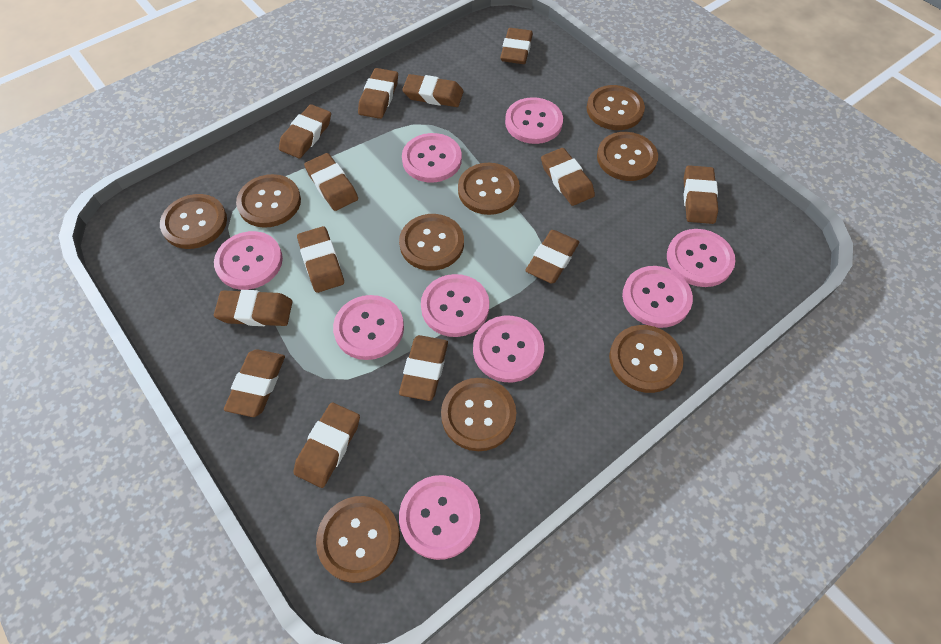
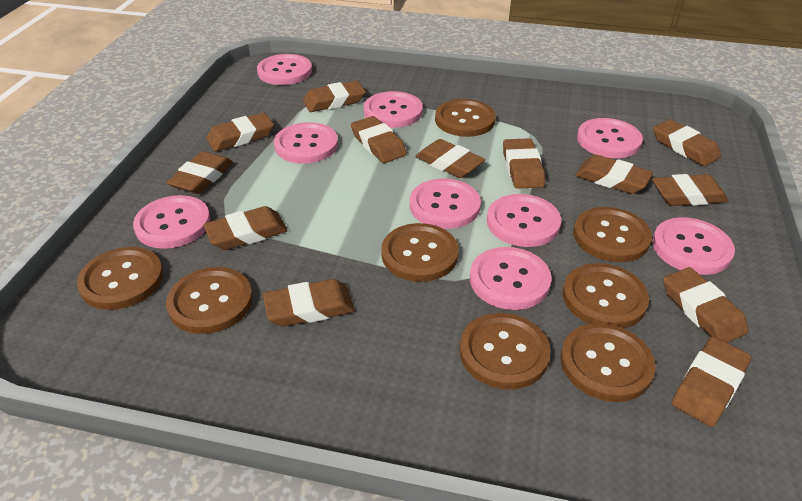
brown button: 9 -> 8

